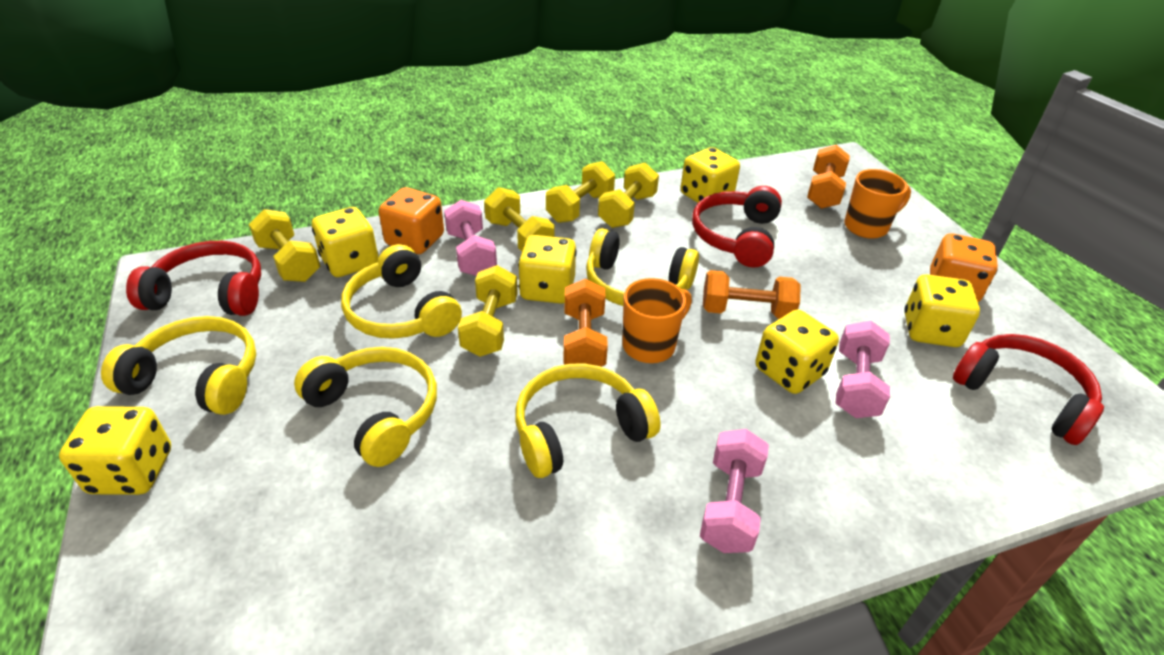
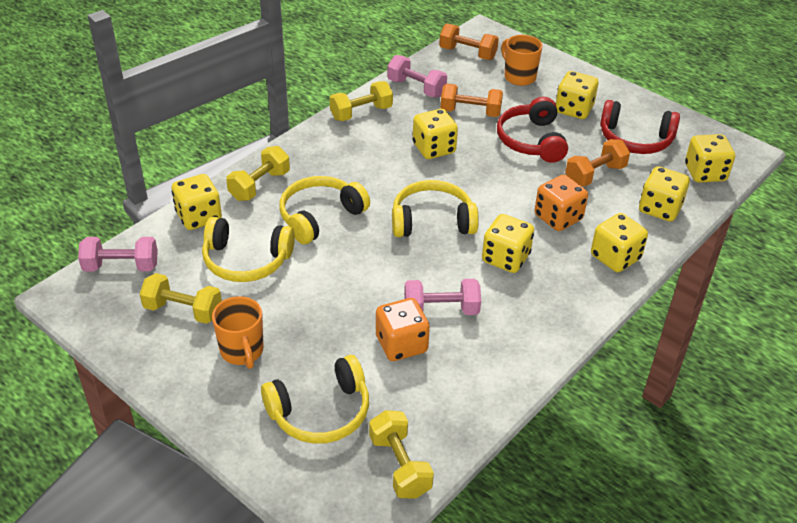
red headphones: 3 -> 2
yellow dice: 6 -> 7
yellow dumbbell: 5 -> 4
yellow headphones: 5 -> 4

